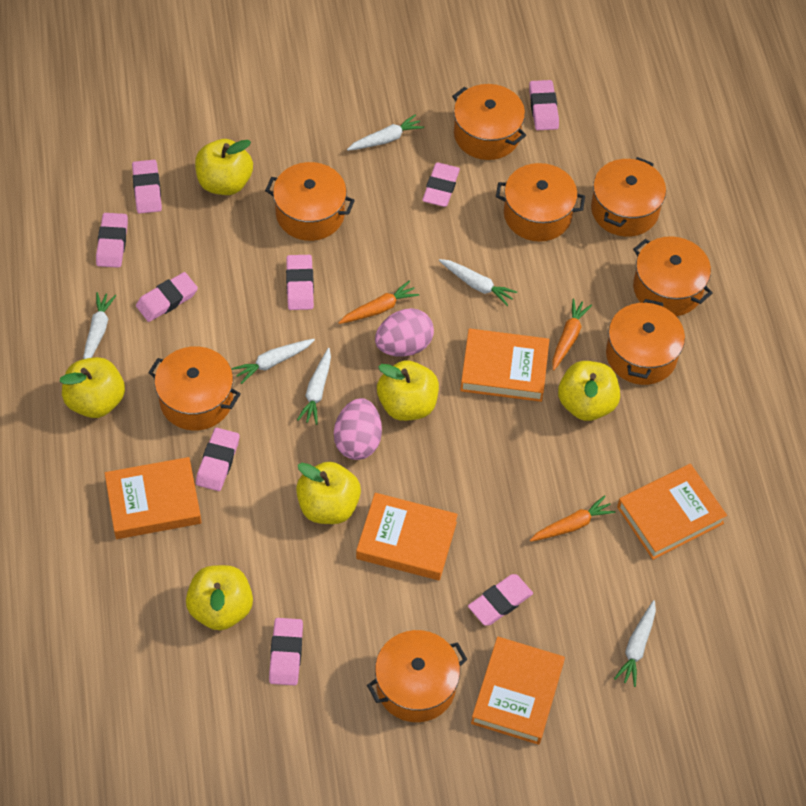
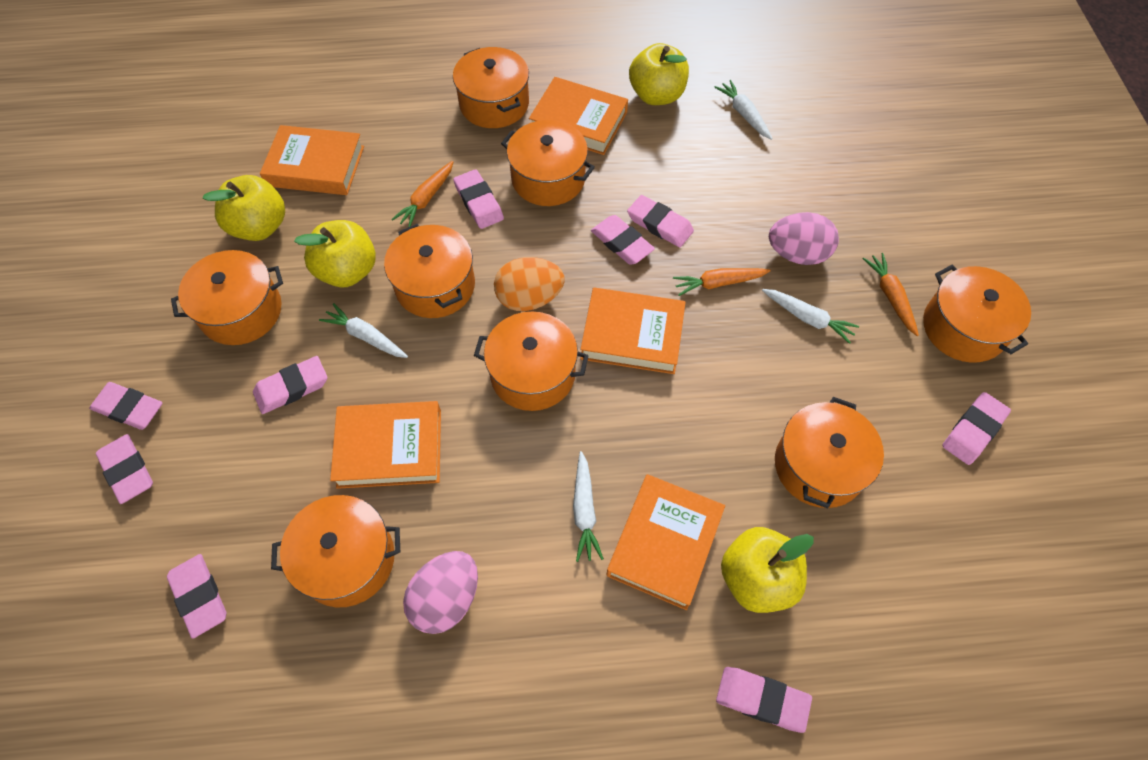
orange egg: 0 -> 1
white carrot: 6 -> 4
yellow apple: 6 -> 4

